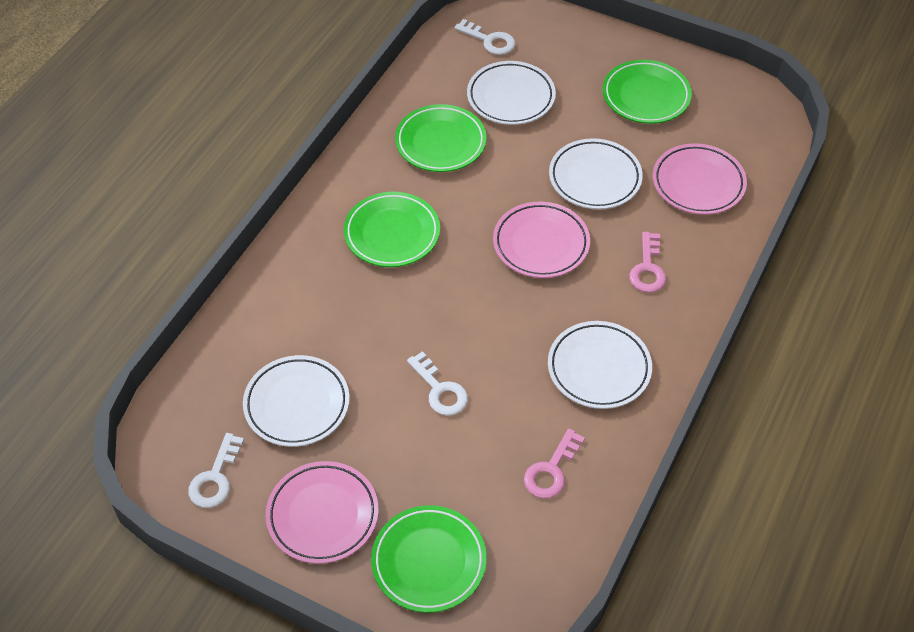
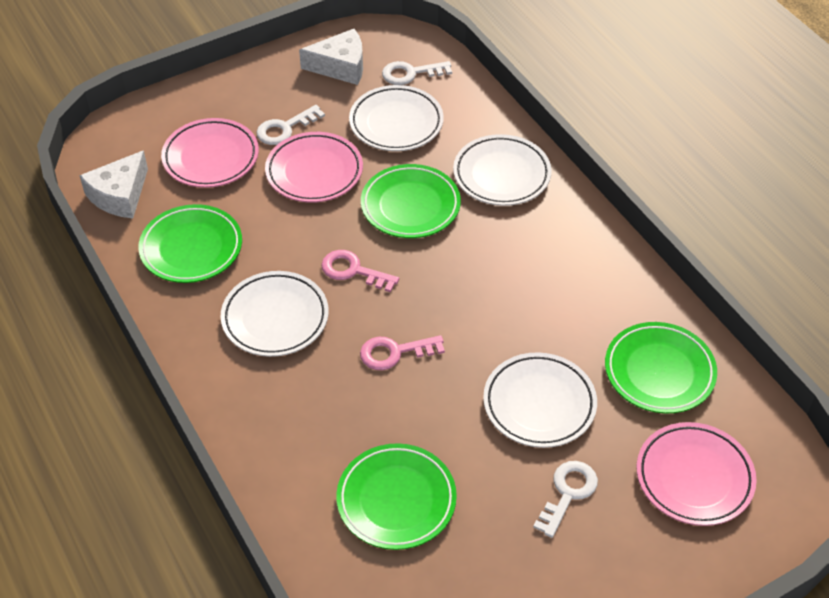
white cheese: 0 -> 2

